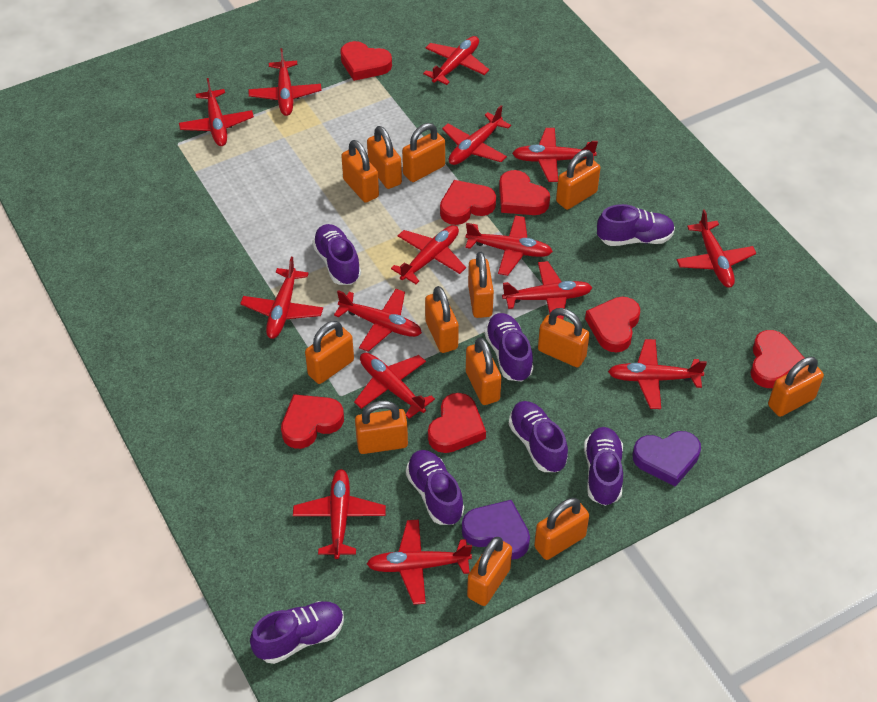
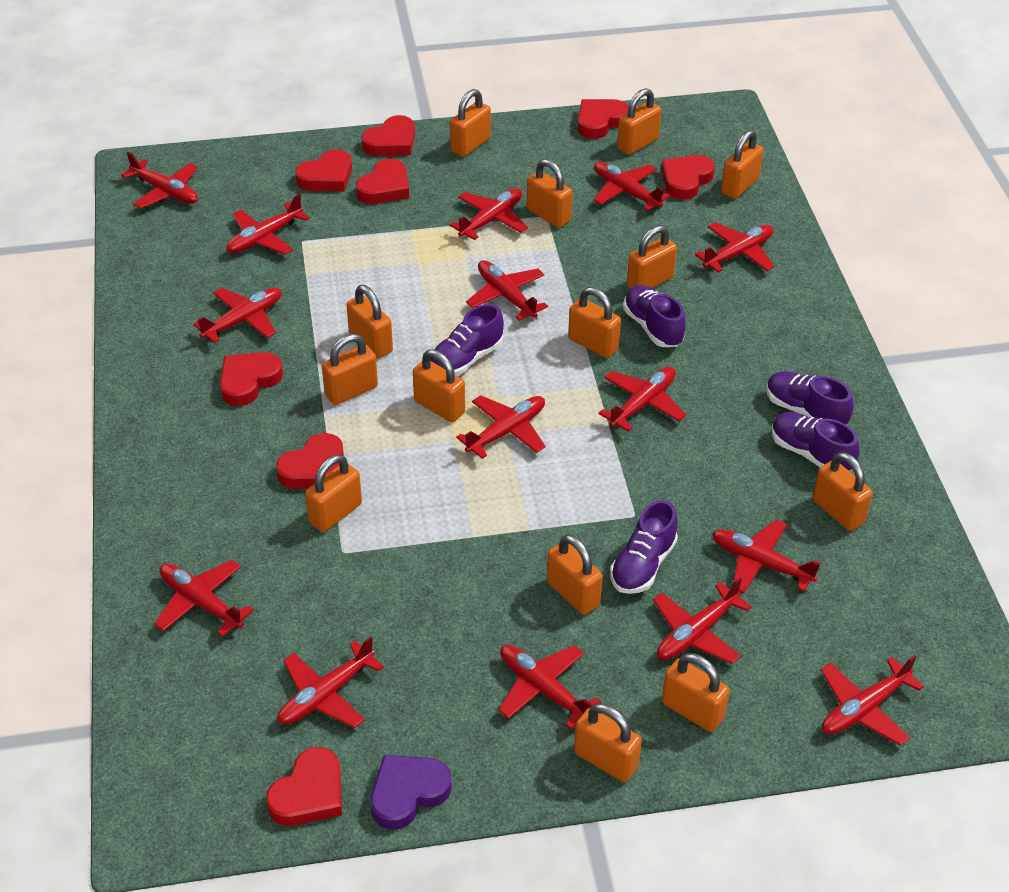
orange padlock: 13 -> 14
purple heart: 2 -> 1
purple shoe: 7 -> 5
red heart: 7 -> 8

